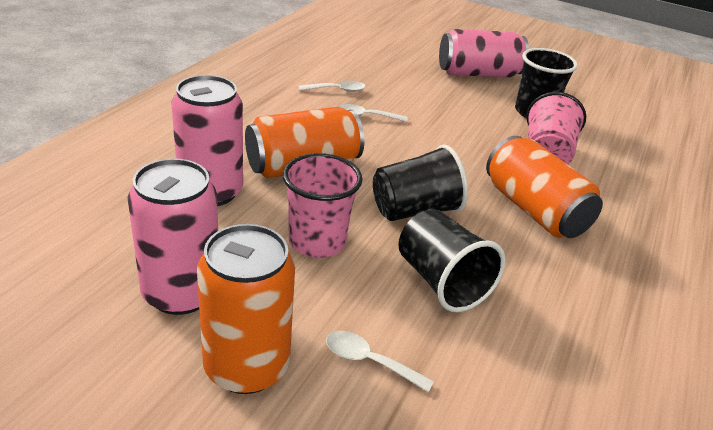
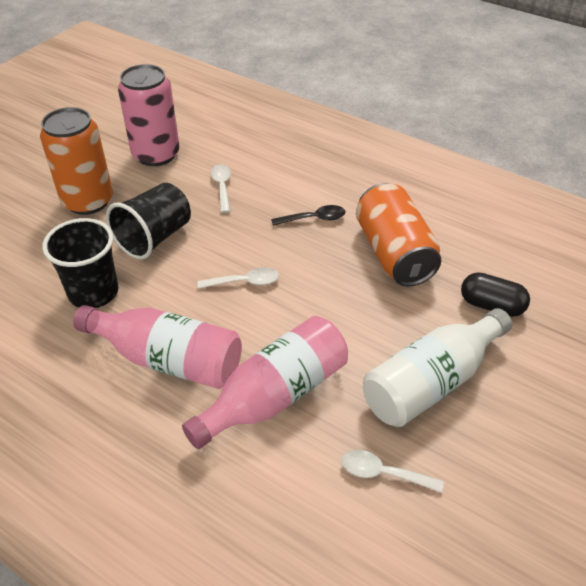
black capsule: 0 -> 1
black cup: 3 -> 2
black spoon: 0 -> 1
orange can: 3 -> 2
pink bottle: 0 -> 2
pink can: 3 -> 1
pink cup: 2 -> 0
white bottle: 0 -> 1

